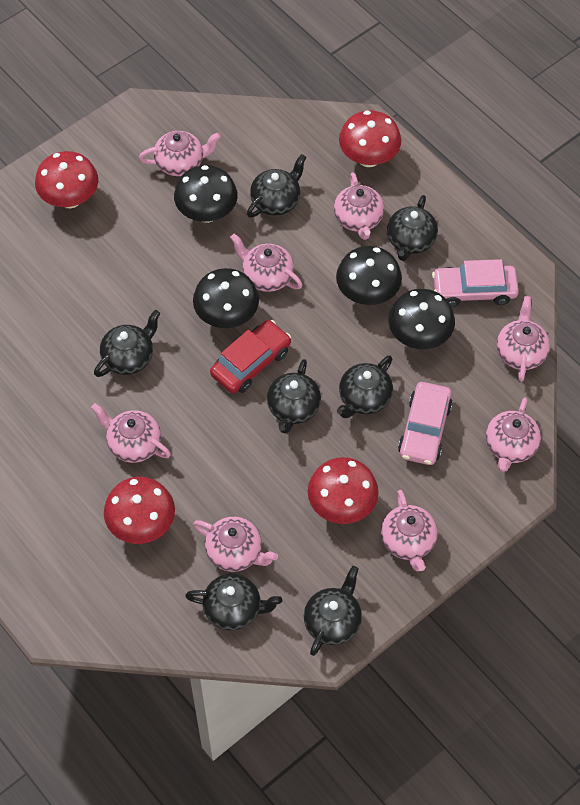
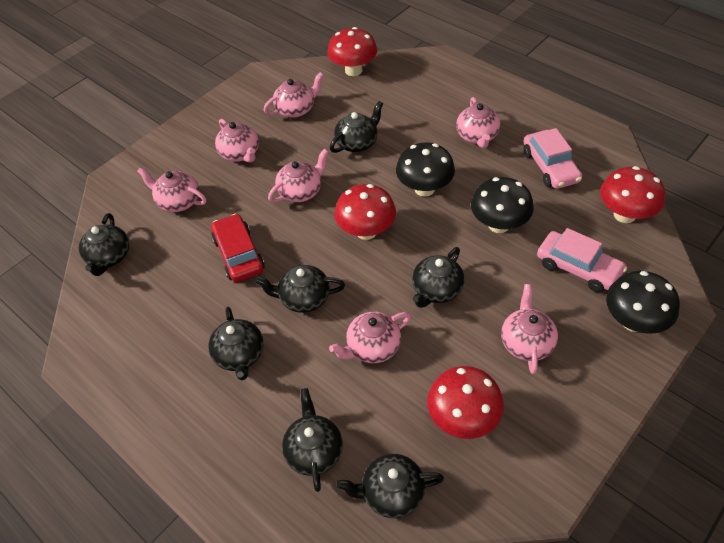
black mushroom: 4 -> 3
pink teapot: 8 -> 7

